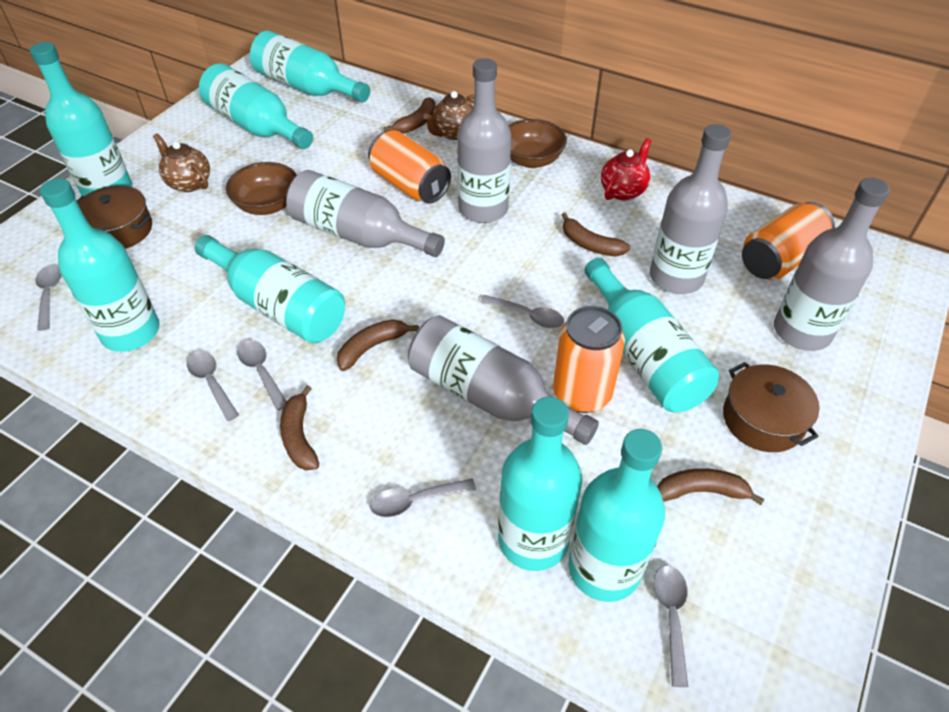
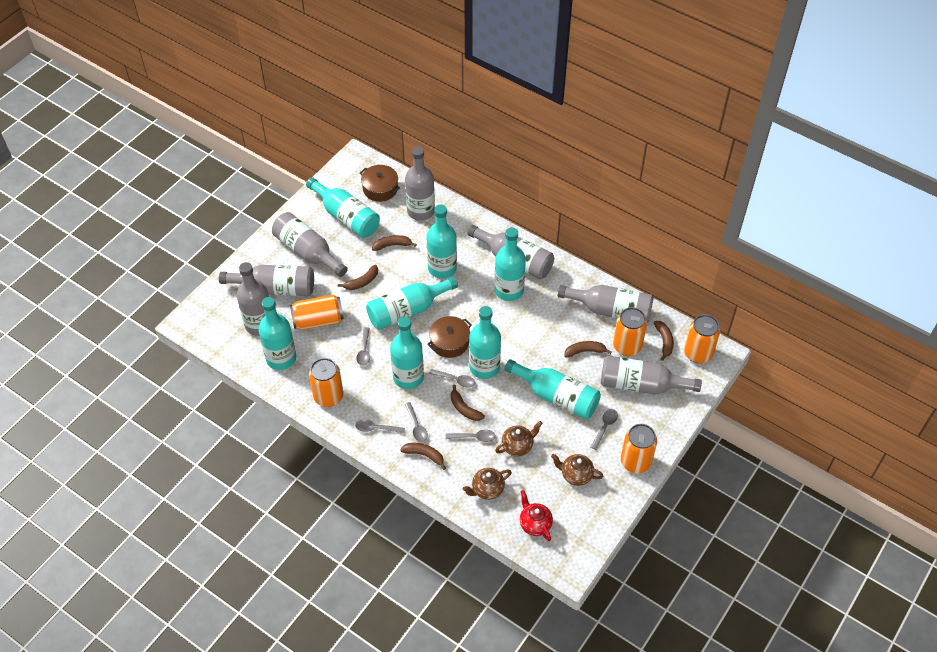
brown banana: 5 -> 6
brown bowl: 2 -> 0
brown teapot: 2 -> 3
grey bottle: 5 -> 7
orange can: 3 -> 5

